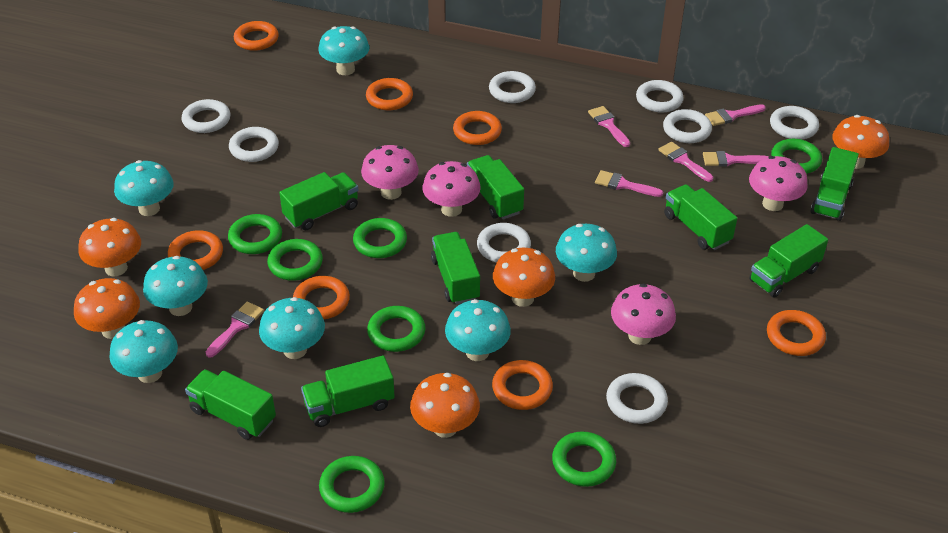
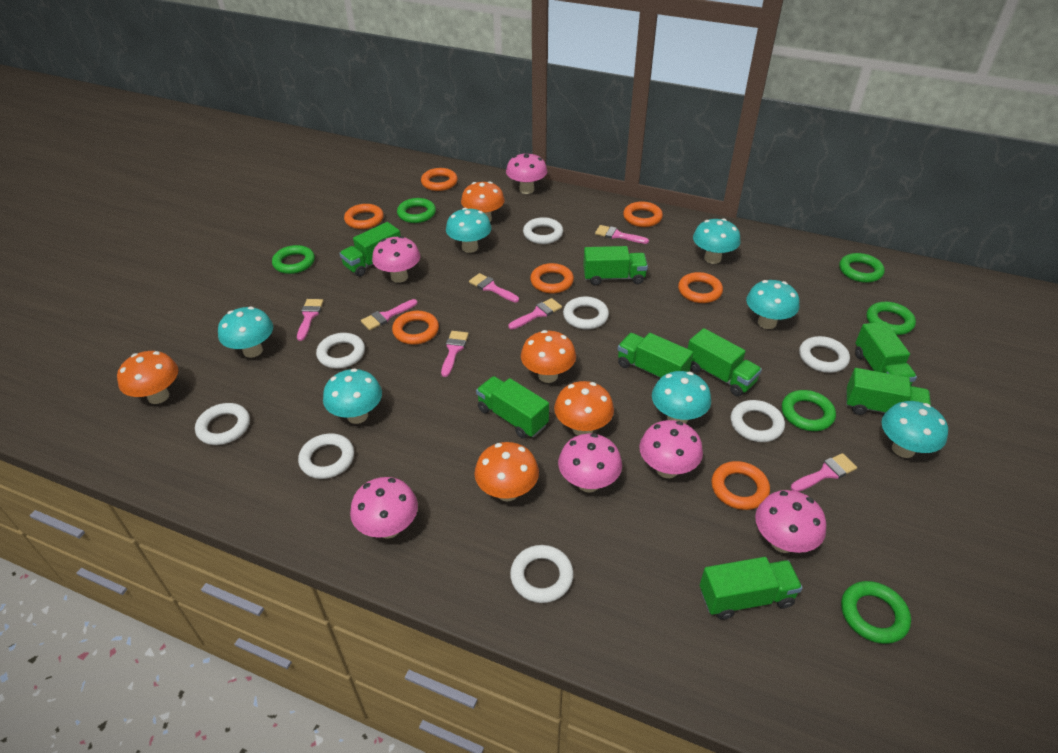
green ring: 7 -> 6
pink brush: 6 -> 7
pink mushroom: 4 -> 6

